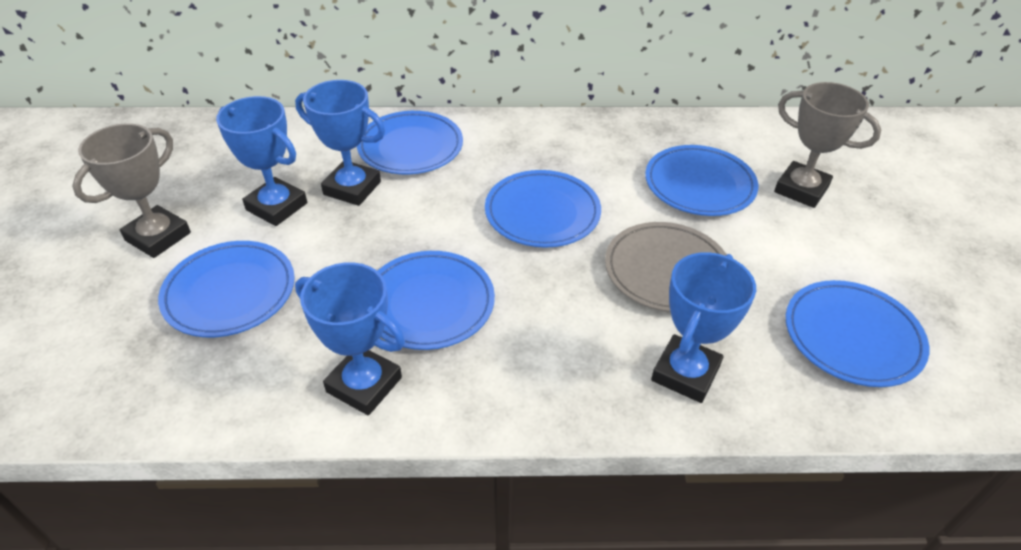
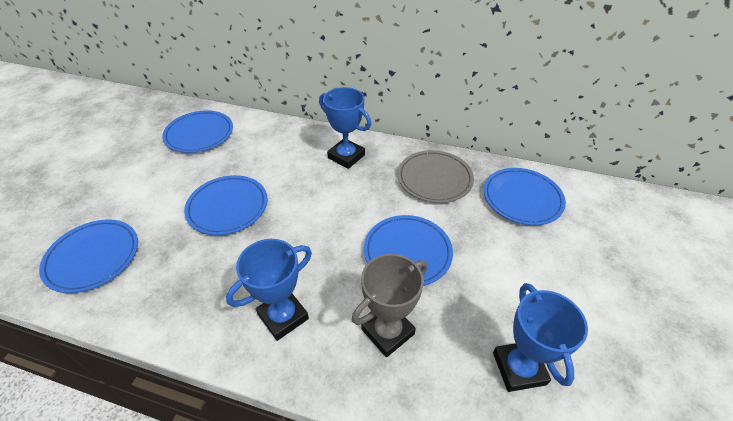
blue plate: 6 -> 5
blue trophy: 4 -> 3
grey trophy: 2 -> 1

